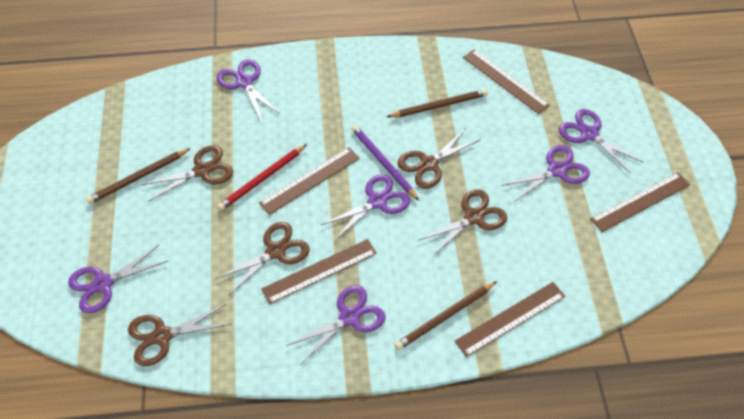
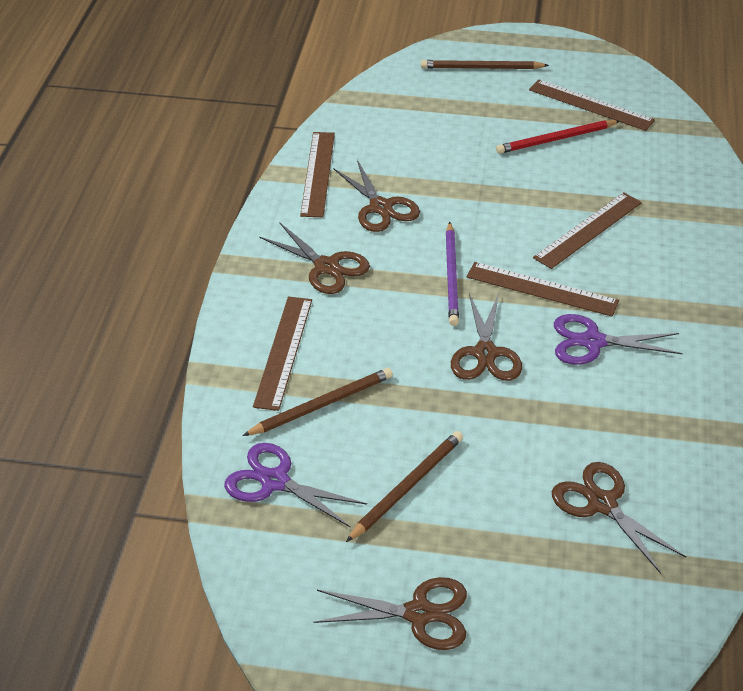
purple scissors: 6 -> 2

